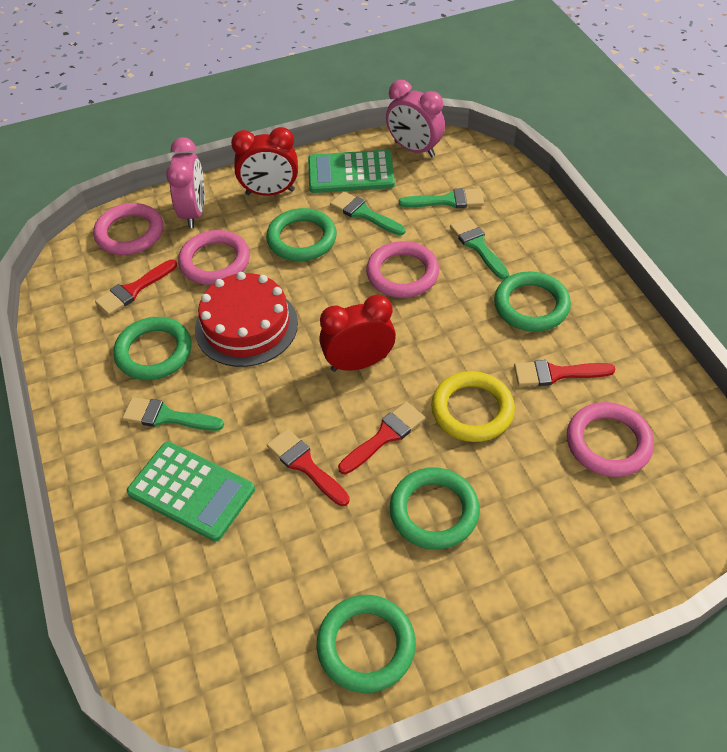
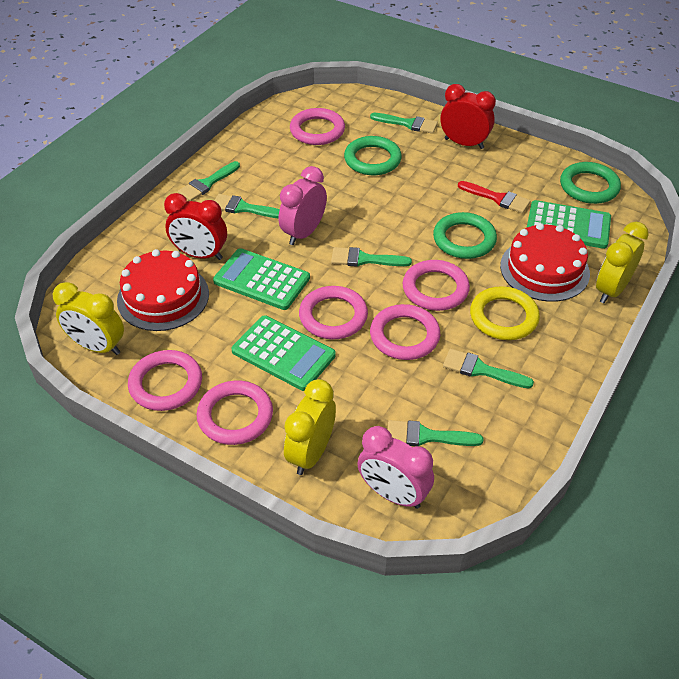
green brush: 4 -> 6
green calculator: 2 -> 3
green ring: 5 -> 3
pink ring: 4 -> 6
red brush: 4 -> 1
red cake: 1 -> 2
yellow clock: 0 -> 3

